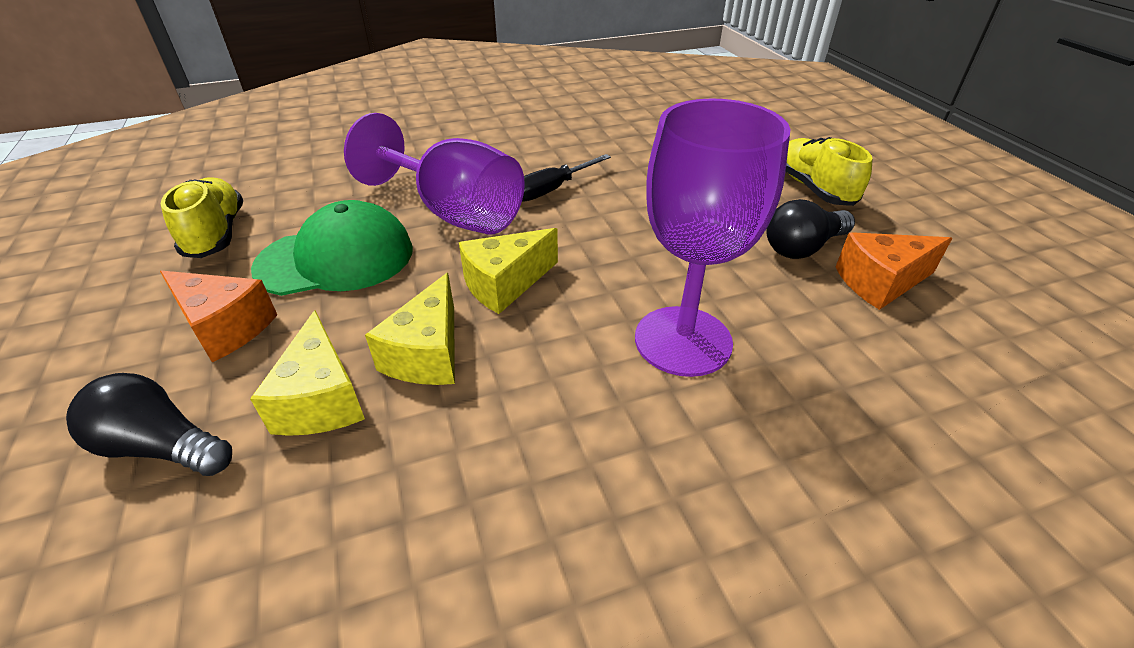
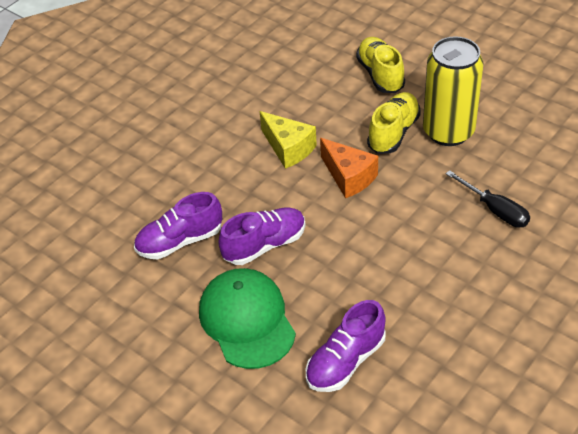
black light bulb: 2 -> 0
orange cheese: 2 -> 1
purple goblet: 2 -> 0
purple shoe: 0 -> 3
yellow can: 0 -> 1
yellow cheese: 3 -> 1

